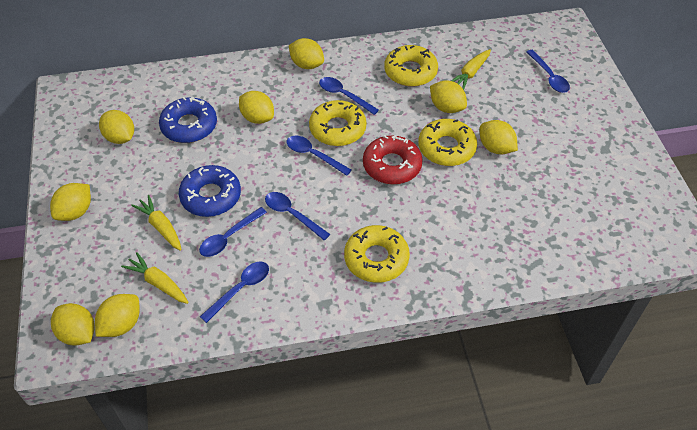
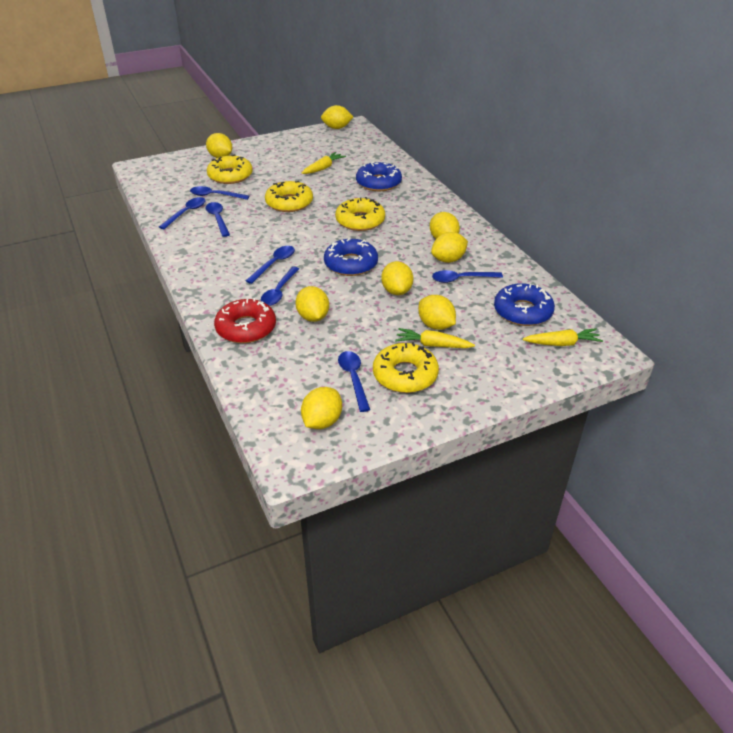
blue donut: 2 -> 3
blue spoon: 6 -> 7

